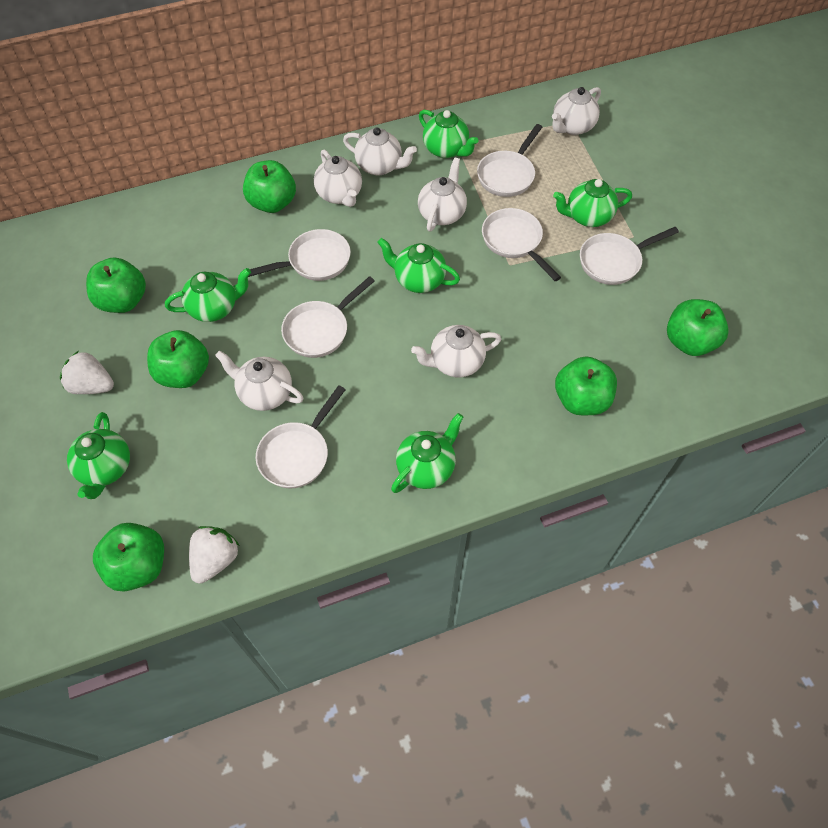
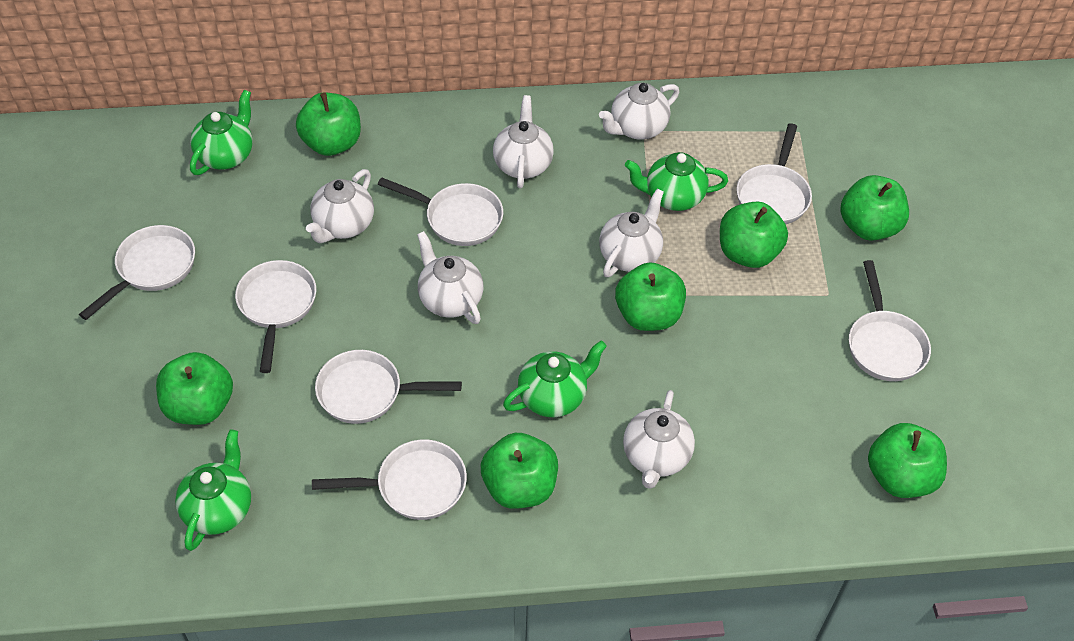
green apple: 6 -> 7
green teapot: 6 -> 4
white pan: 6 -> 7
white strawberry: 2 -> 0

